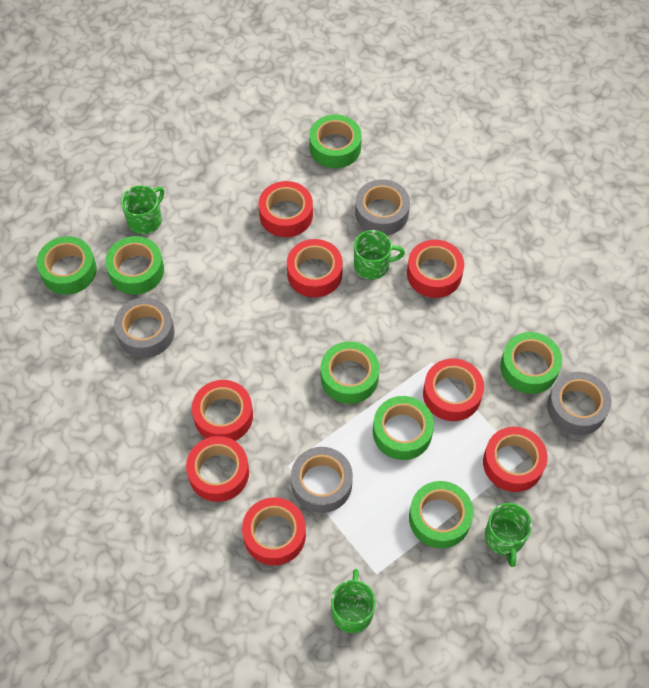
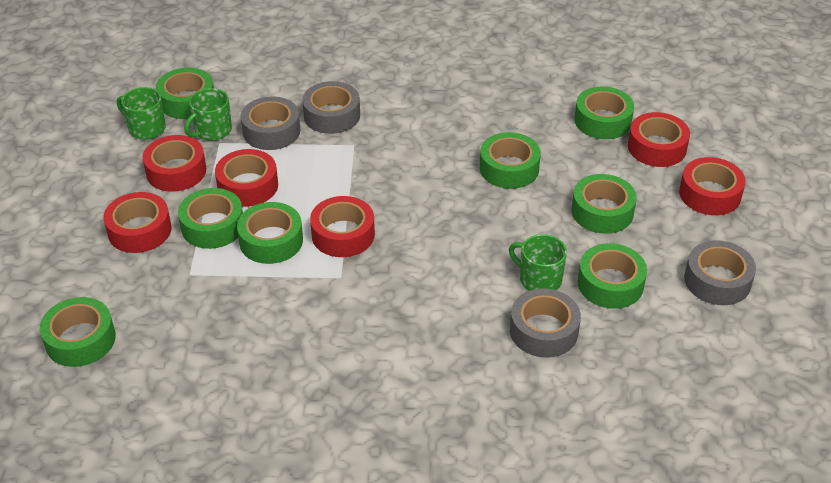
green mug: 4 -> 3
green tape: 7 -> 8
red tape: 8 -> 6

